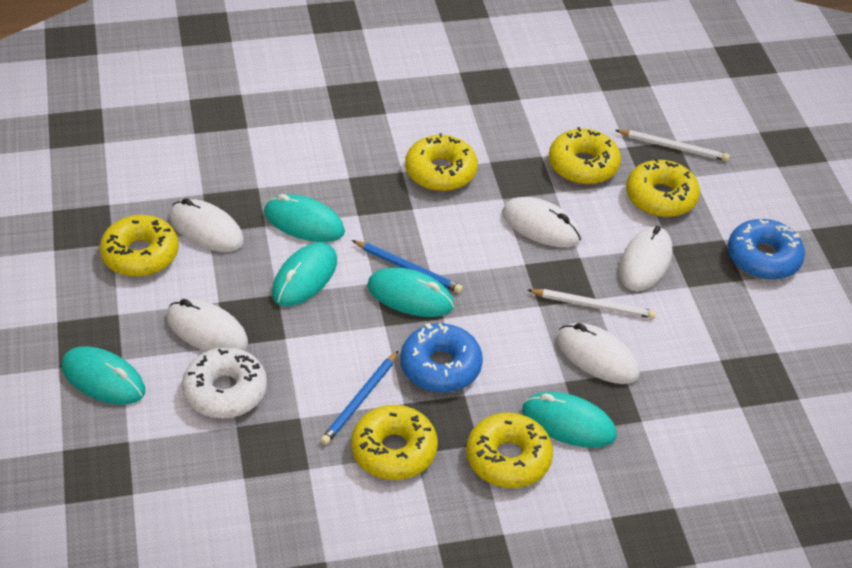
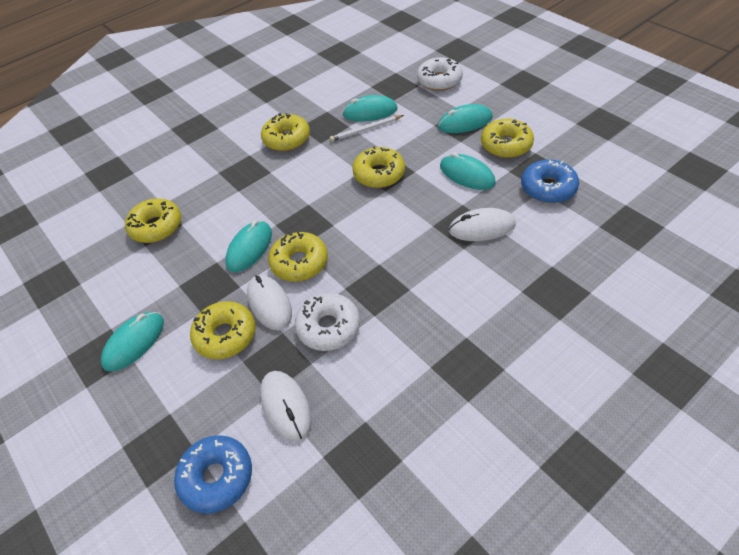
blue pencil: 2 -> 0
white donut: 1 -> 2
white mouse: 5 -> 3
white pencil: 2 -> 1

